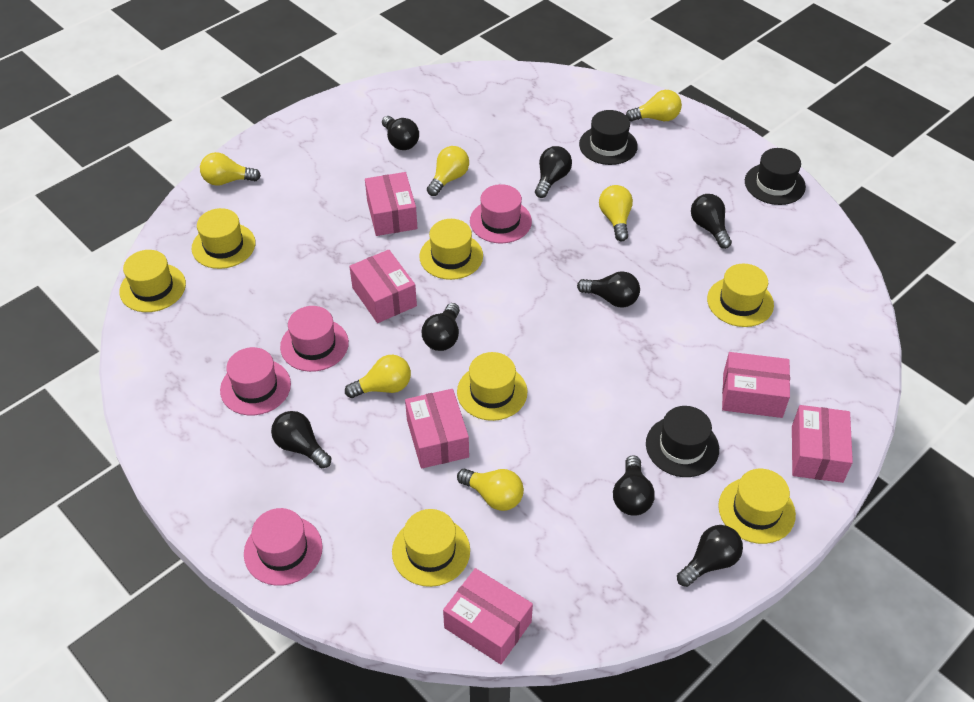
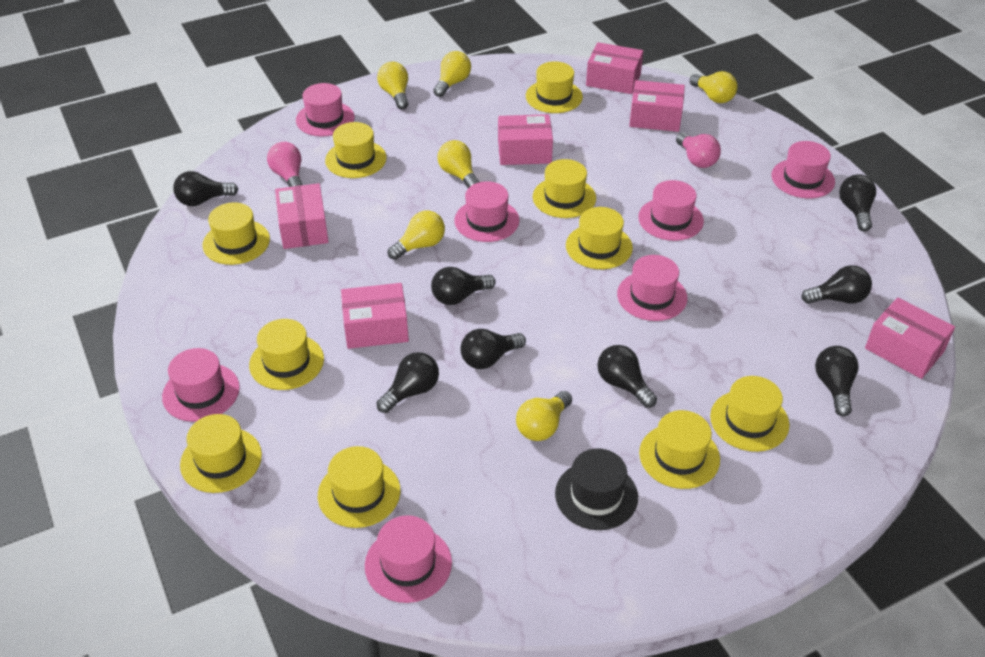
black hat: 3 -> 1
pink hat: 4 -> 7
pink light bulb: 0 -> 2
yellow hat: 7 -> 10

